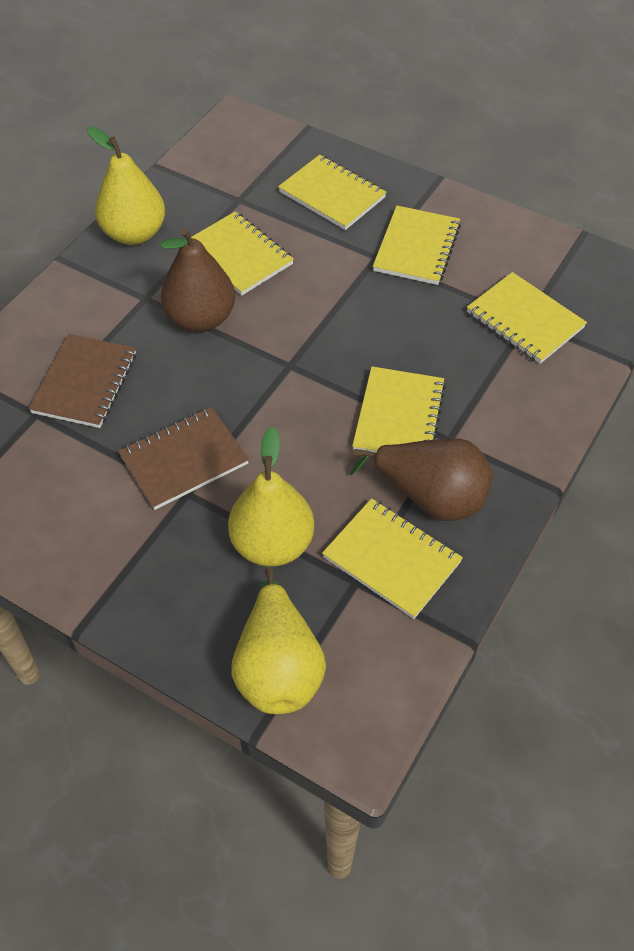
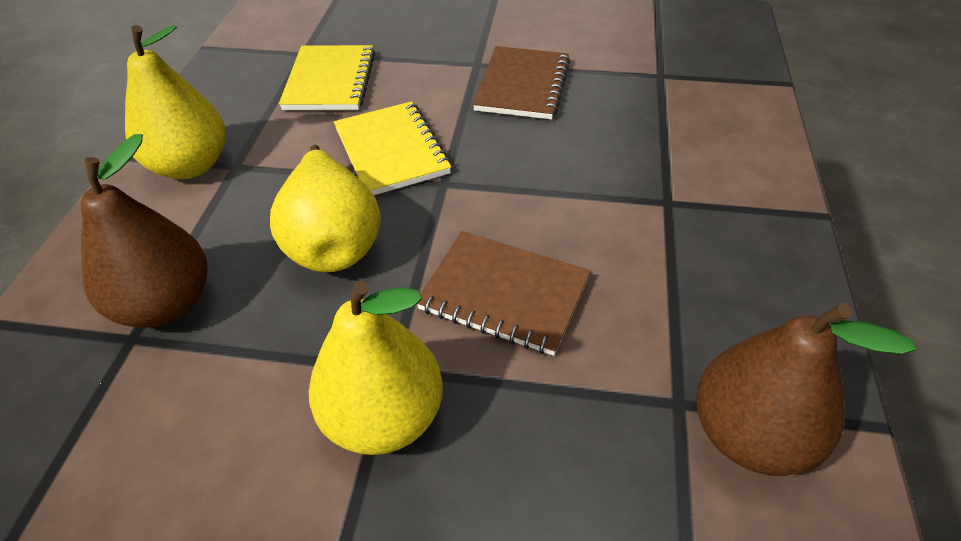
yellow notebook: 6 -> 2

